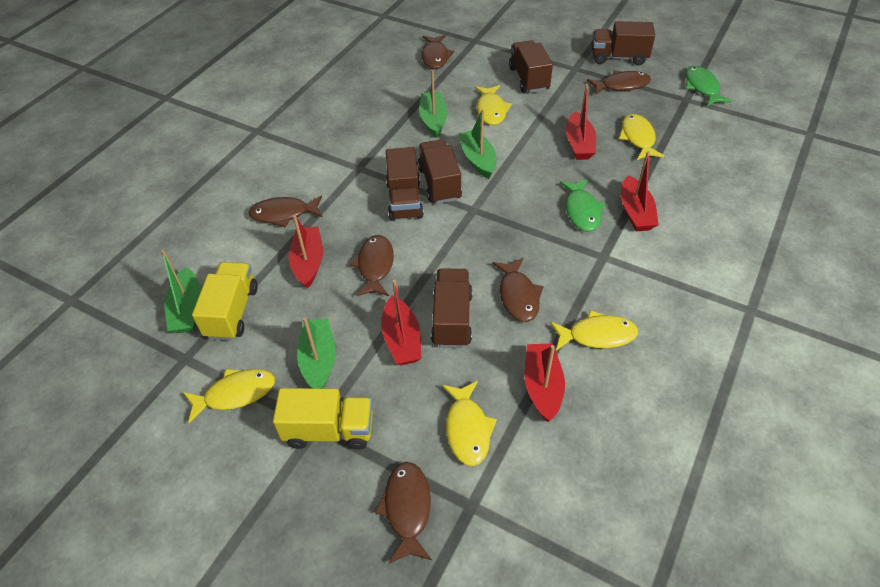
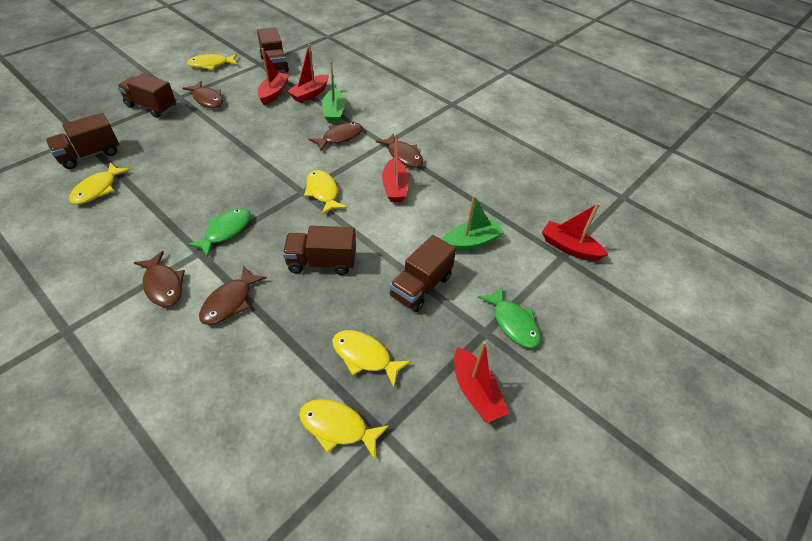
brown fish: 6 -> 5
green boat: 4 -> 2
yellow truck: 2 -> 0

